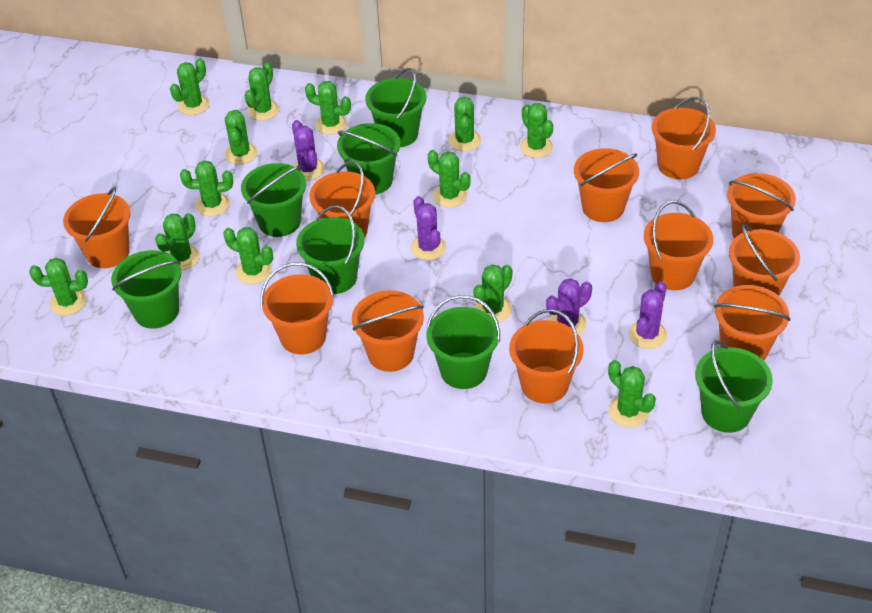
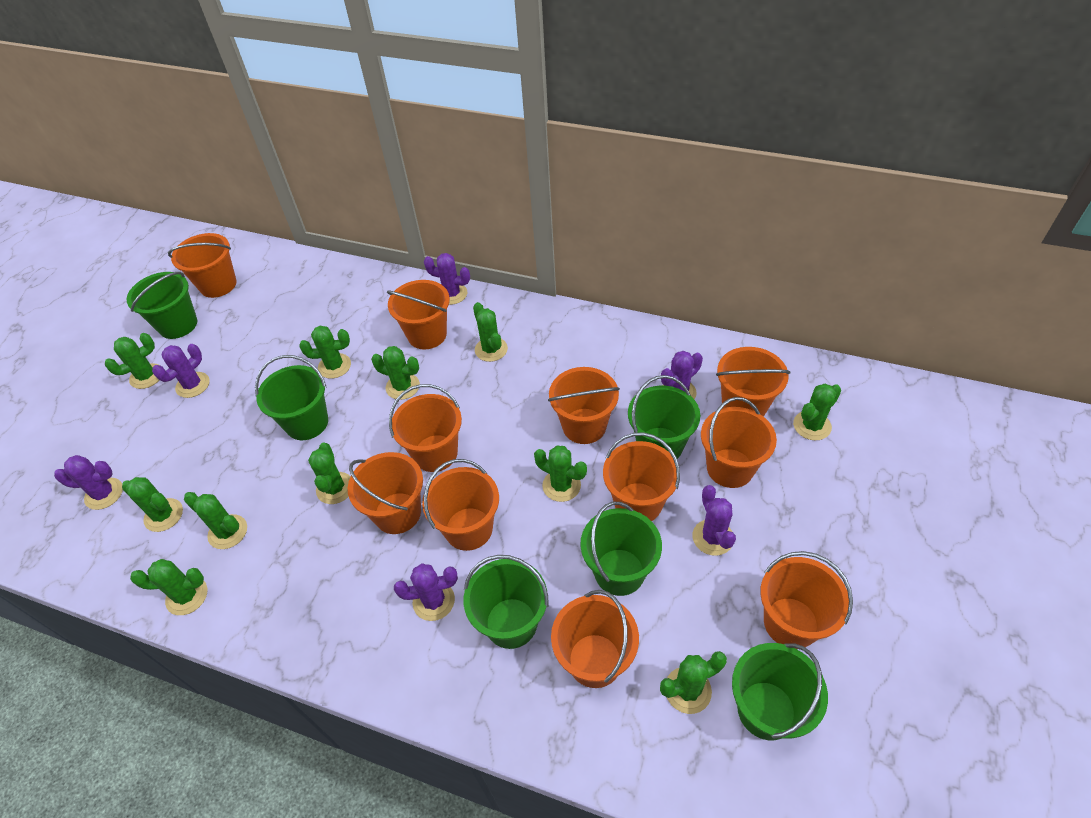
green bucket: 7 -> 6
green cactus: 13 -> 11
purple cactus: 4 -> 6

